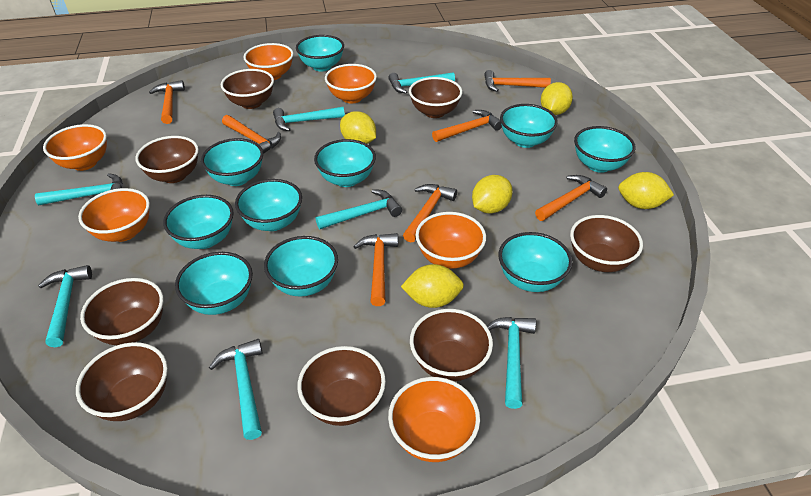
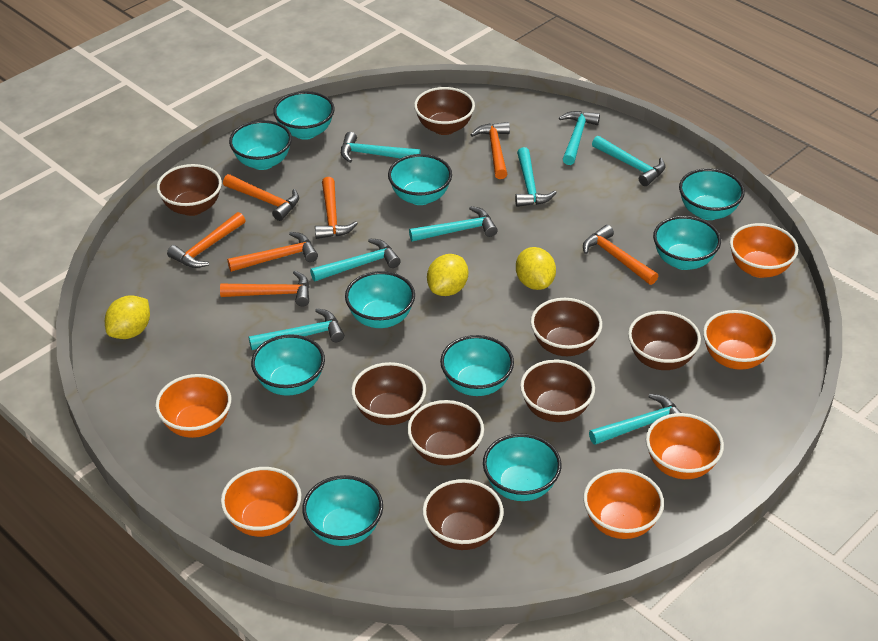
turquoise hammer: 7 -> 8
yellow lemon: 5 -> 3

